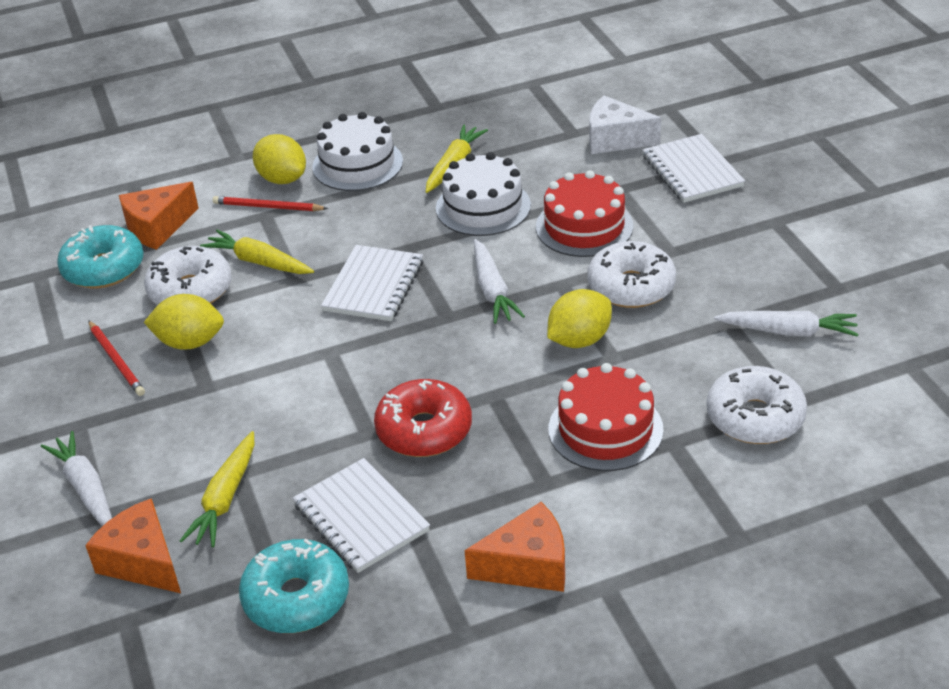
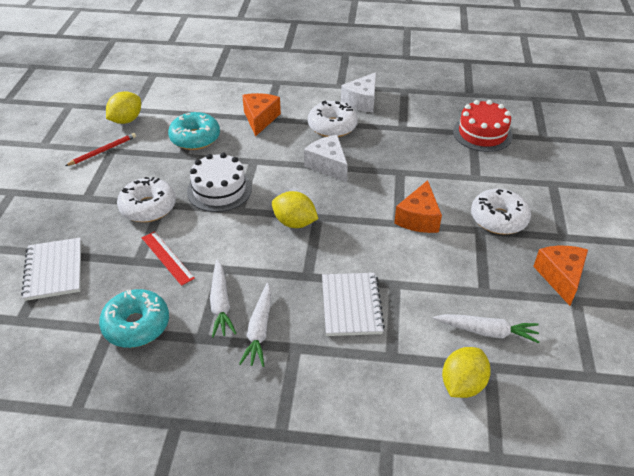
red cake: 2 -> 1
red donut: 1 -> 0
red pencil: 2 -> 1
red ruler: 0 -> 1
white cake: 2 -> 1
white cheese: 1 -> 2
white notebook: 3 -> 2
yellow carrot: 3 -> 0

